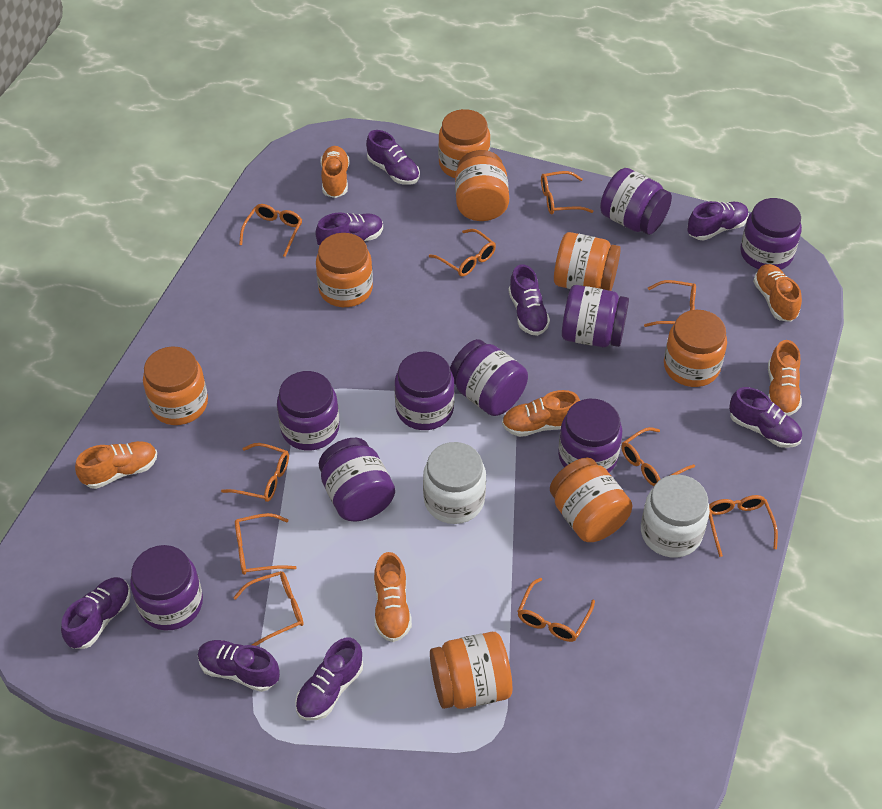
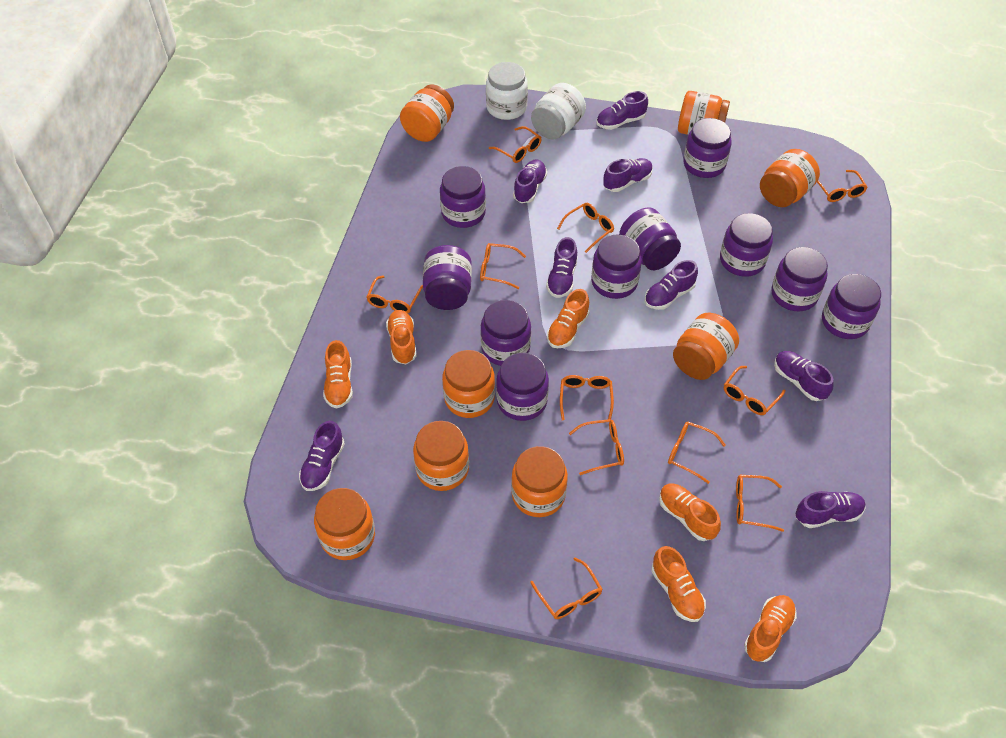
orange glasses: 10 -> 11
purple jar: 9 -> 10

